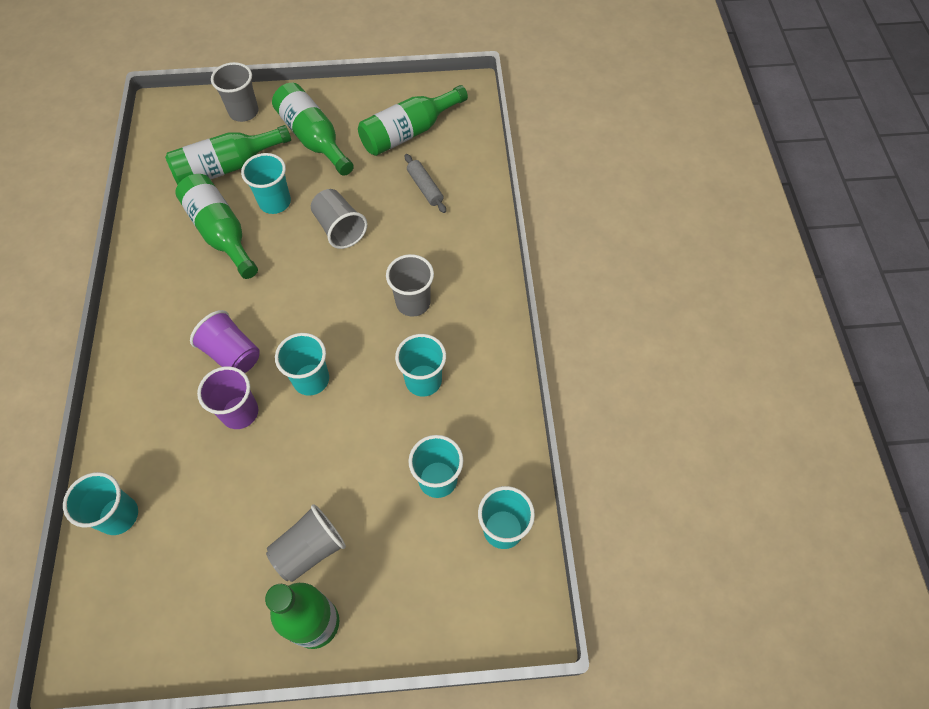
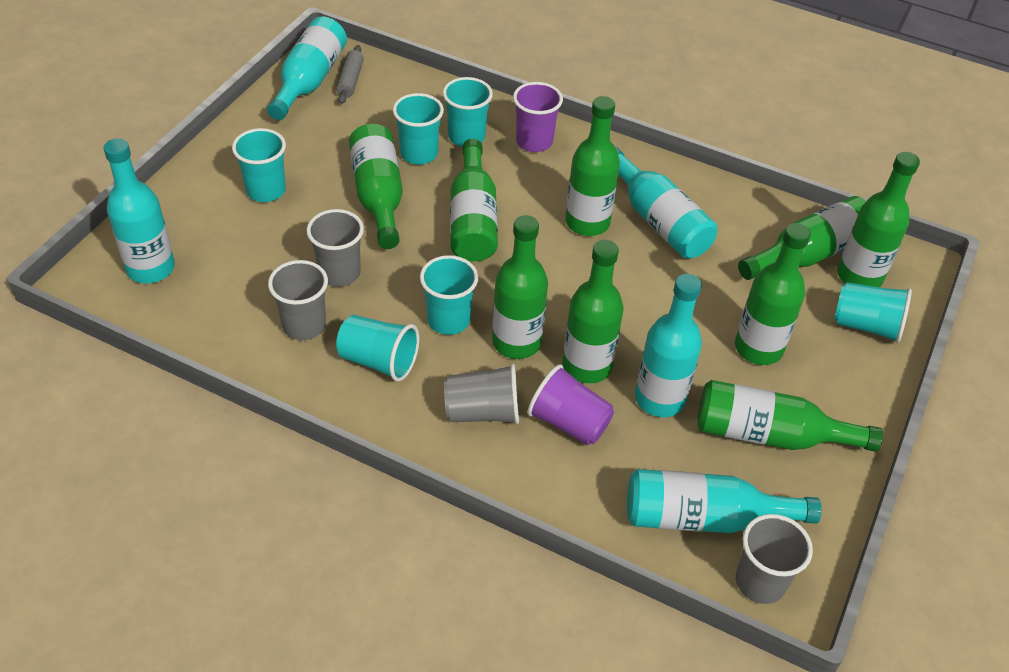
green bottle: 5 -> 9
turquoise bottle: 0 -> 5

